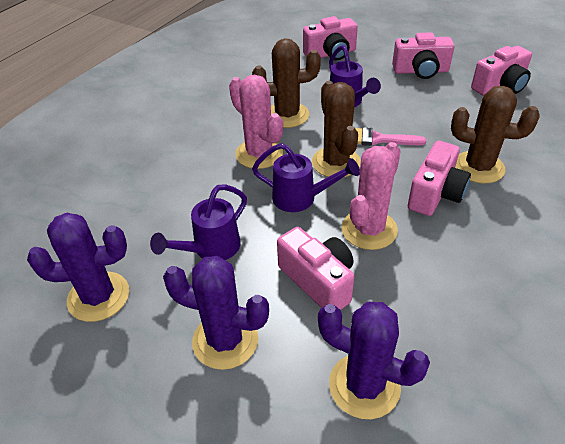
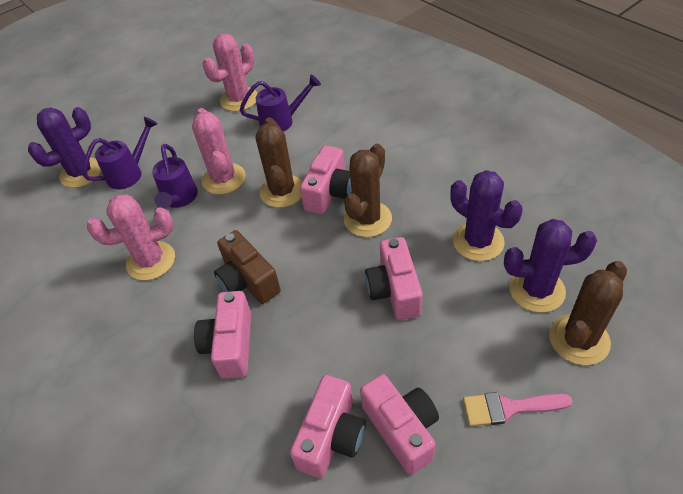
brown camera: 0 -> 1
pink cactus: 2 -> 3

